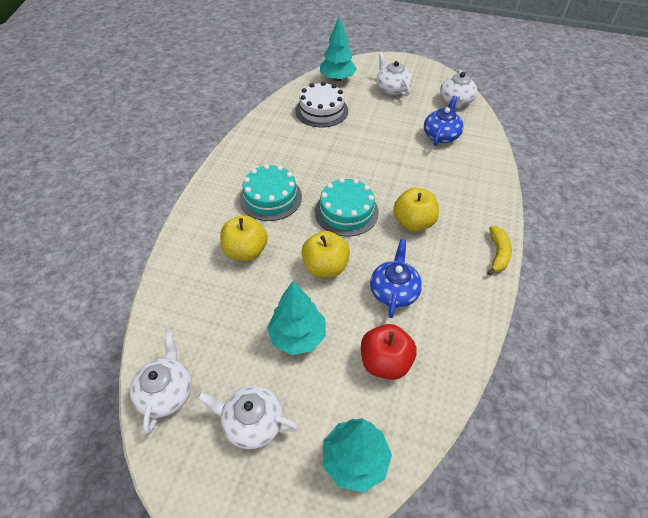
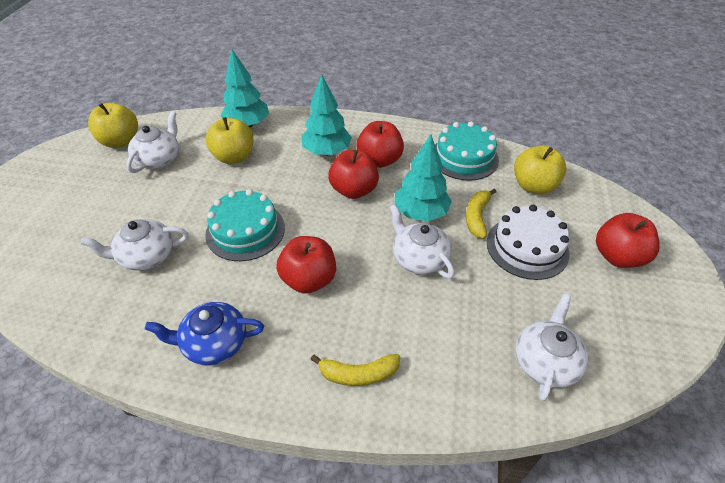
blue teapot: 2 -> 1
red apple: 1 -> 4
yellow banana: 1 -> 2

